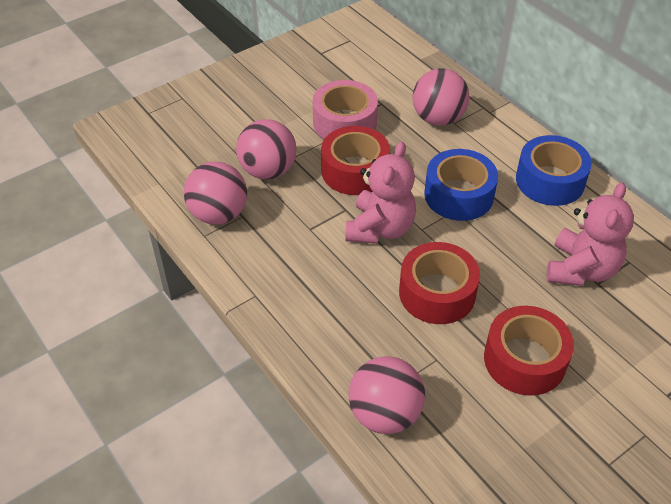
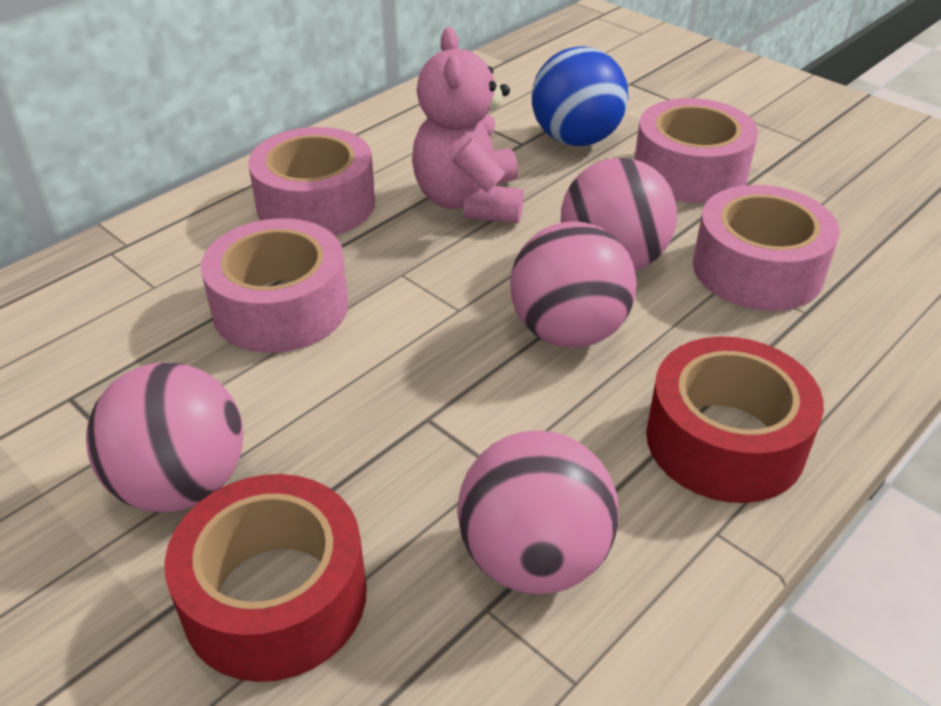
blue ball: 0 -> 1
blue tape: 2 -> 0
pink tape: 1 -> 4
pink teddy bear: 2 -> 1
red tape: 3 -> 2

